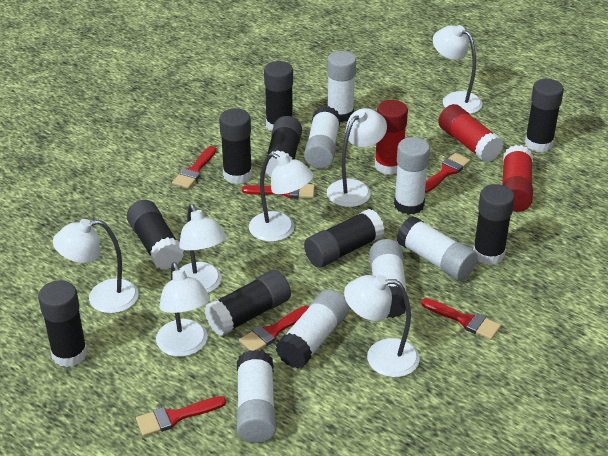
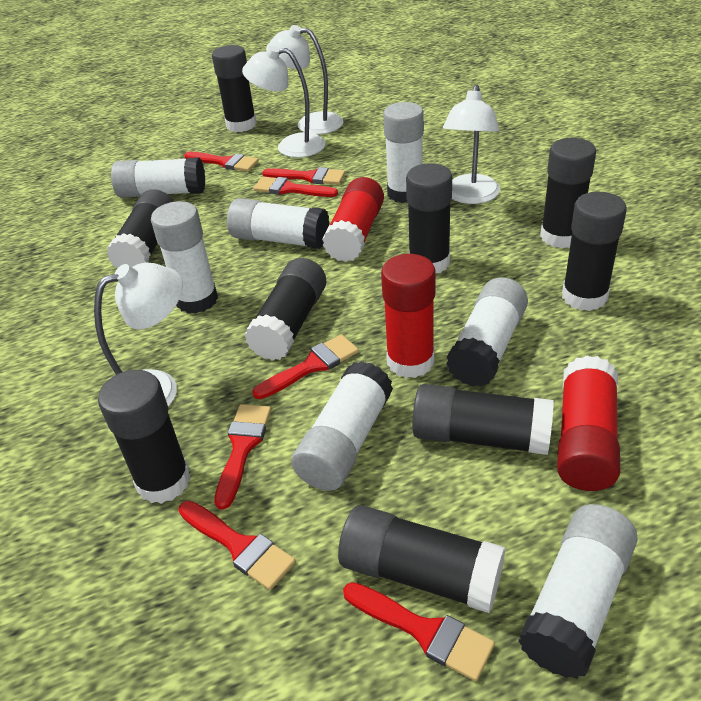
red brush: 6 -> 7
white lamp: 7 -> 4

